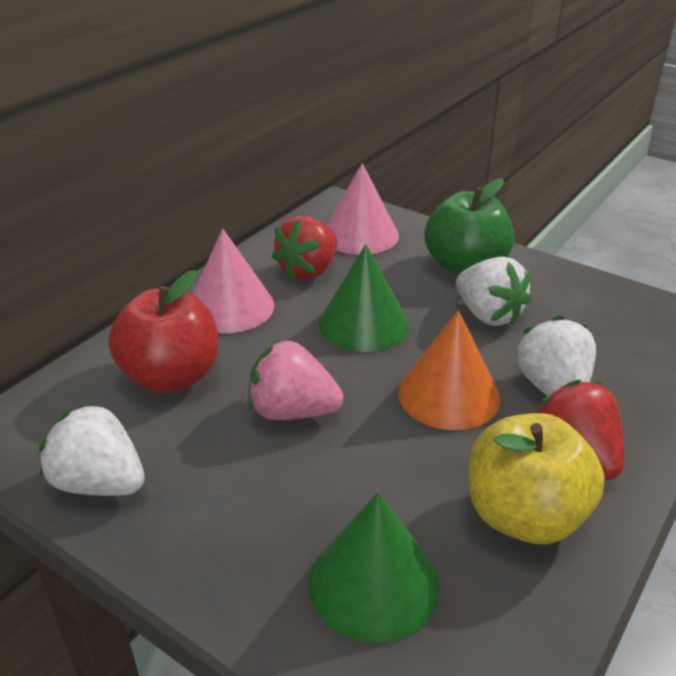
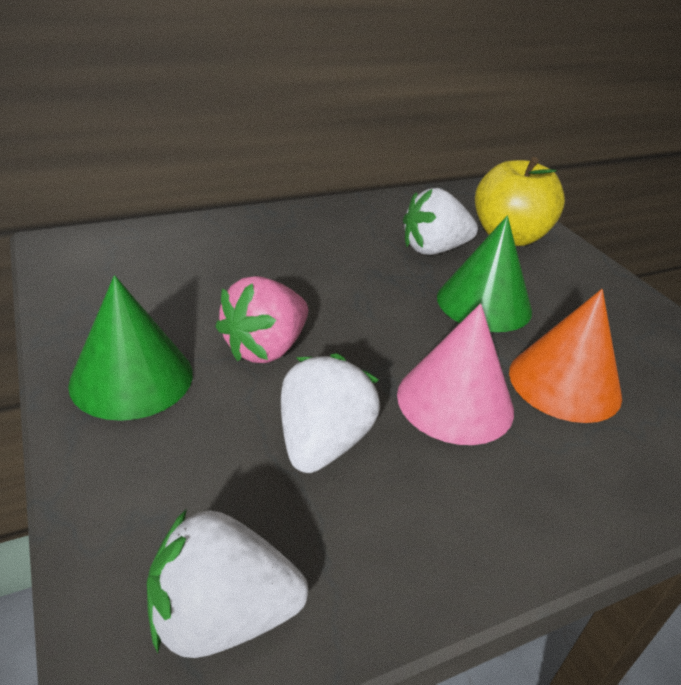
green apple: 1 -> 0
pink cone: 2 -> 1
red apple: 1 -> 0
red strawberry: 2 -> 0

